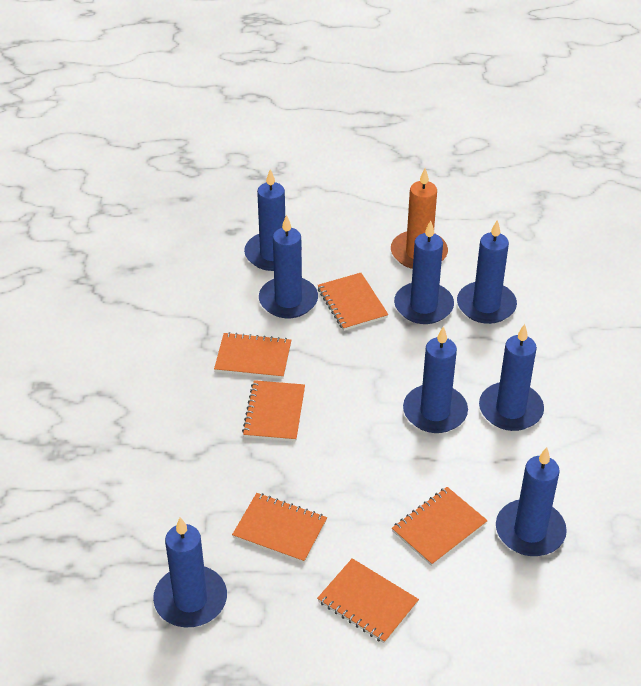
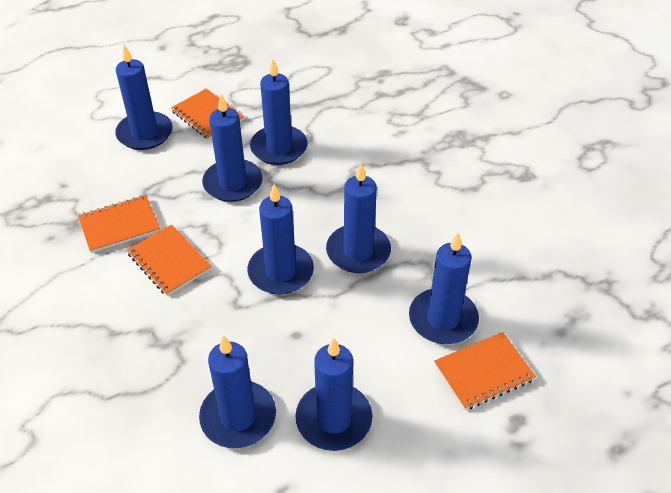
orange candle: 1 -> 0
orange notebook: 6 -> 4

